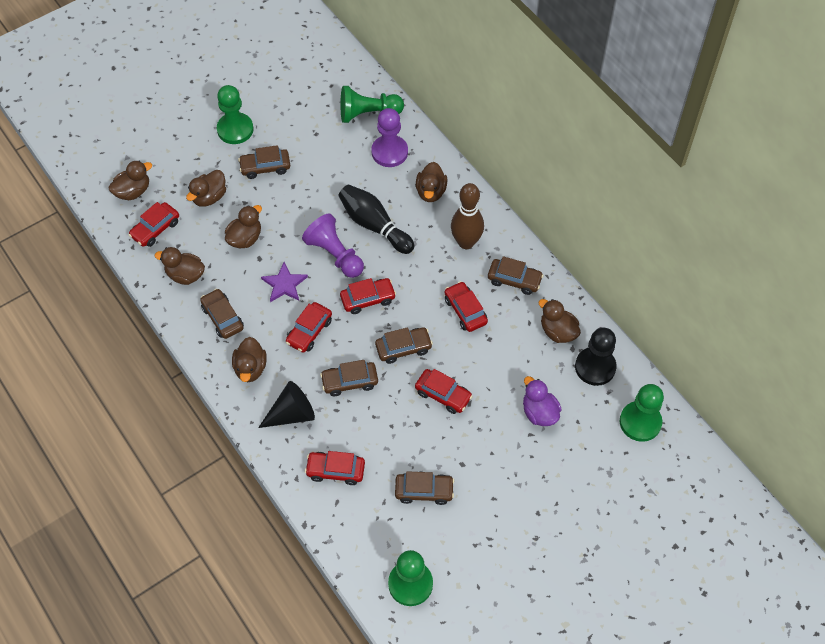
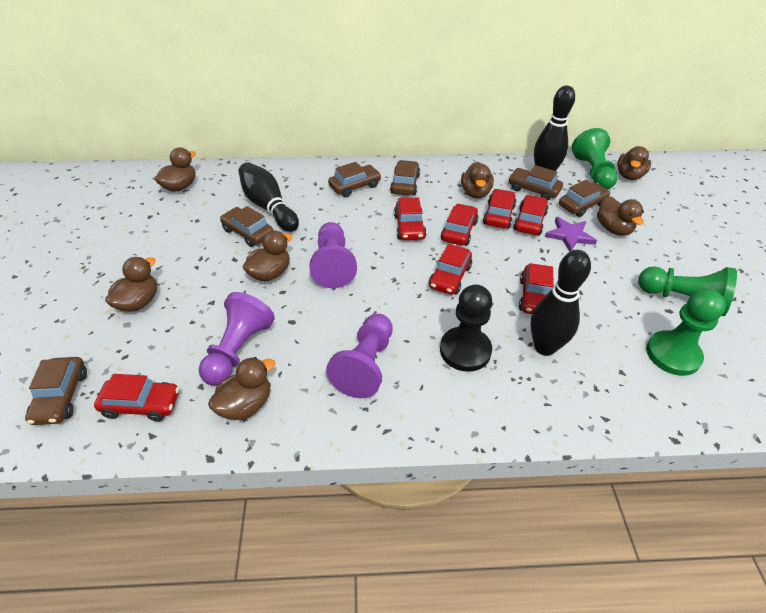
black bowling pin: 1 -> 3
black cone: 1 -> 0
brown bowling pin: 1 -> 0
green pawn: 4 -> 3
purple duck: 1 -> 0
purple pawn: 2 -> 3
red car: 6 -> 7

